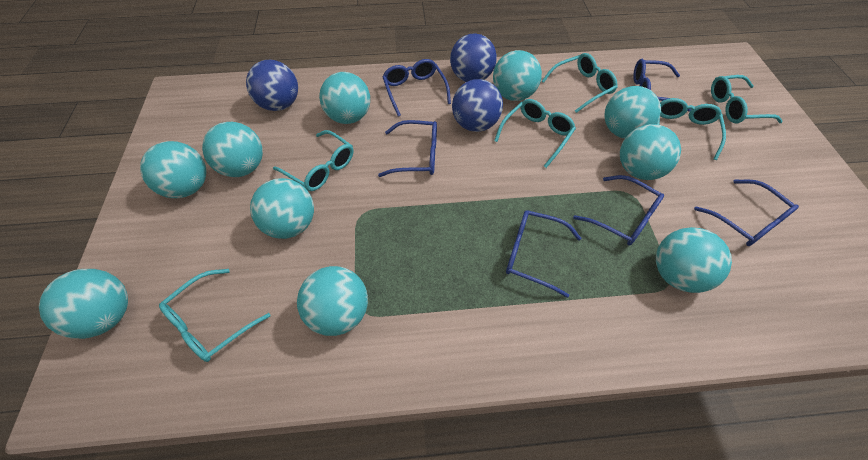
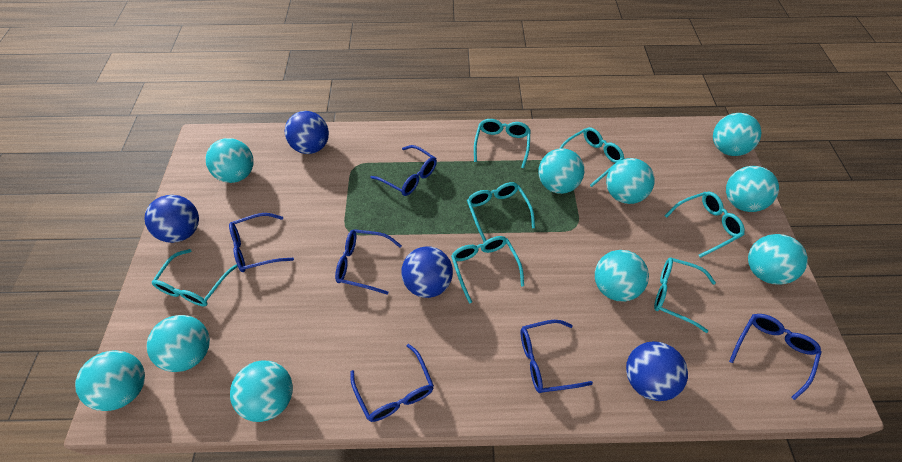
blue ball: 3 -> 4
turquoise glasses: 6 -> 7

